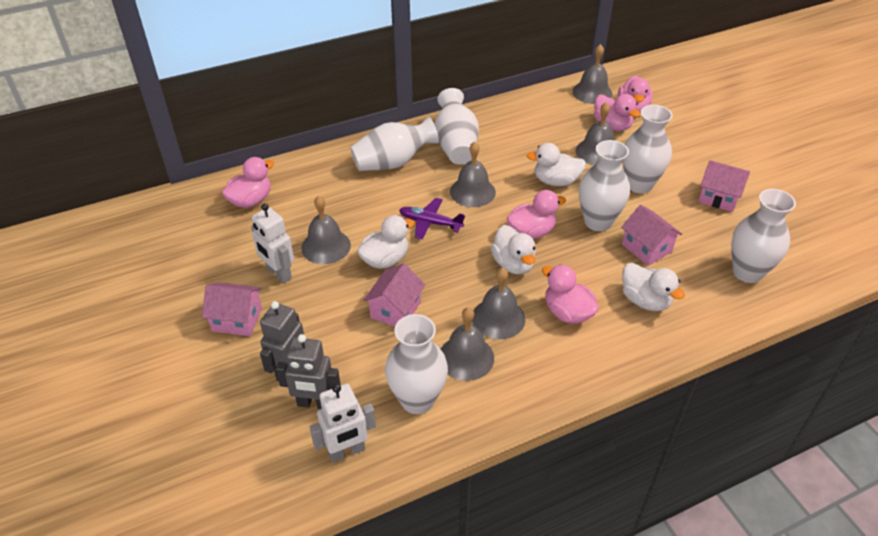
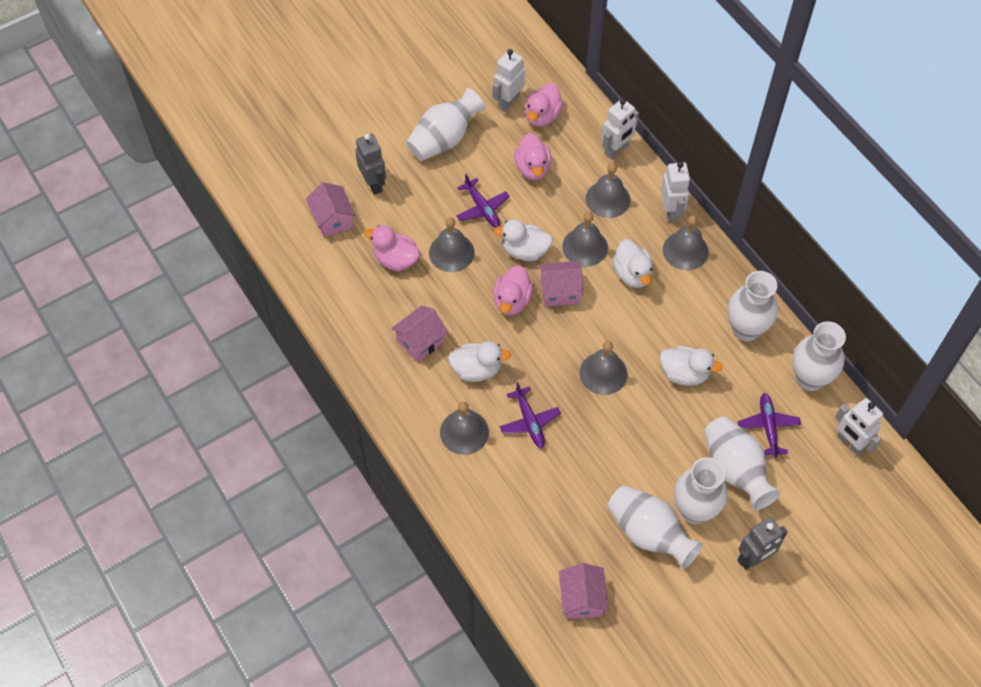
pink duck: 5 -> 4
purple plane: 1 -> 3
white robot: 2 -> 4

